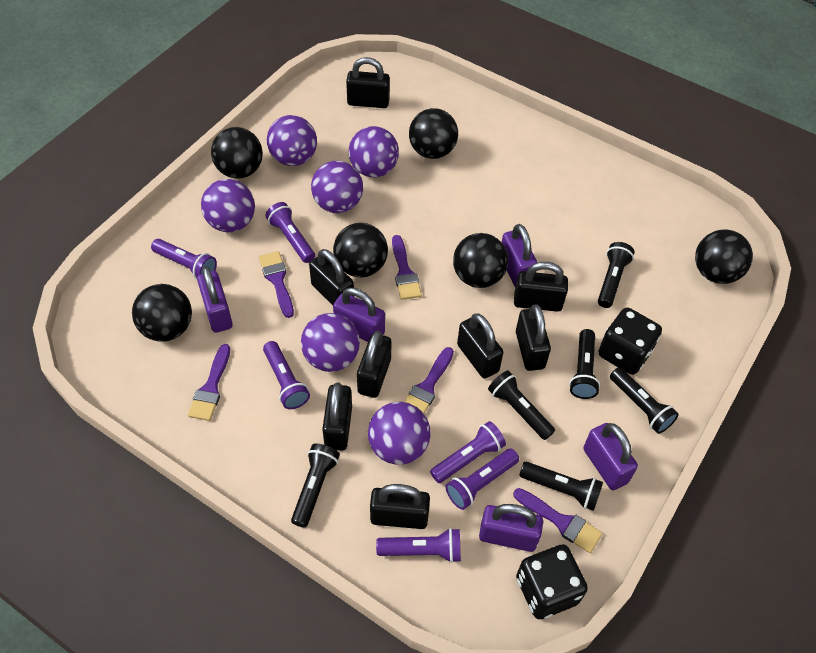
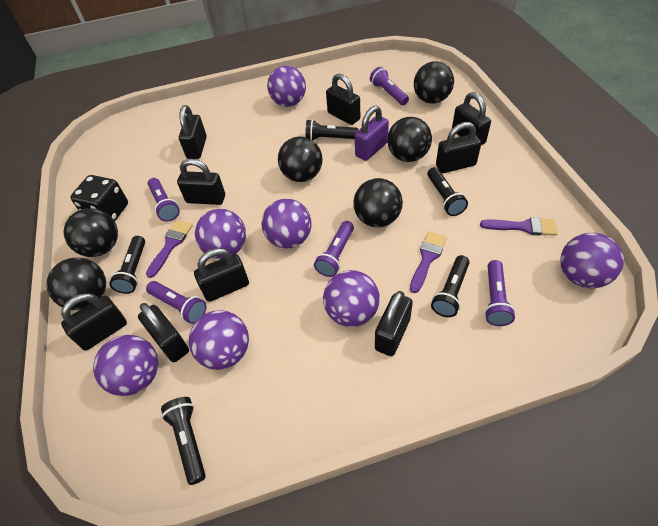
black dice: 2 -> 1
black flashlight: 6 -> 5
black padlock: 8 -> 9
purple ball: 6 -> 7
purple brush: 5 -> 3
purple flashlight: 6 -> 5
purple padlock: 5 -> 1

